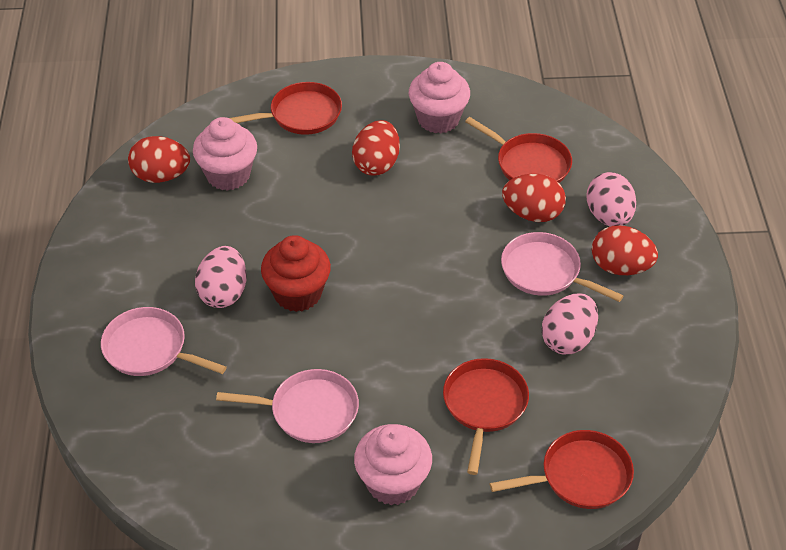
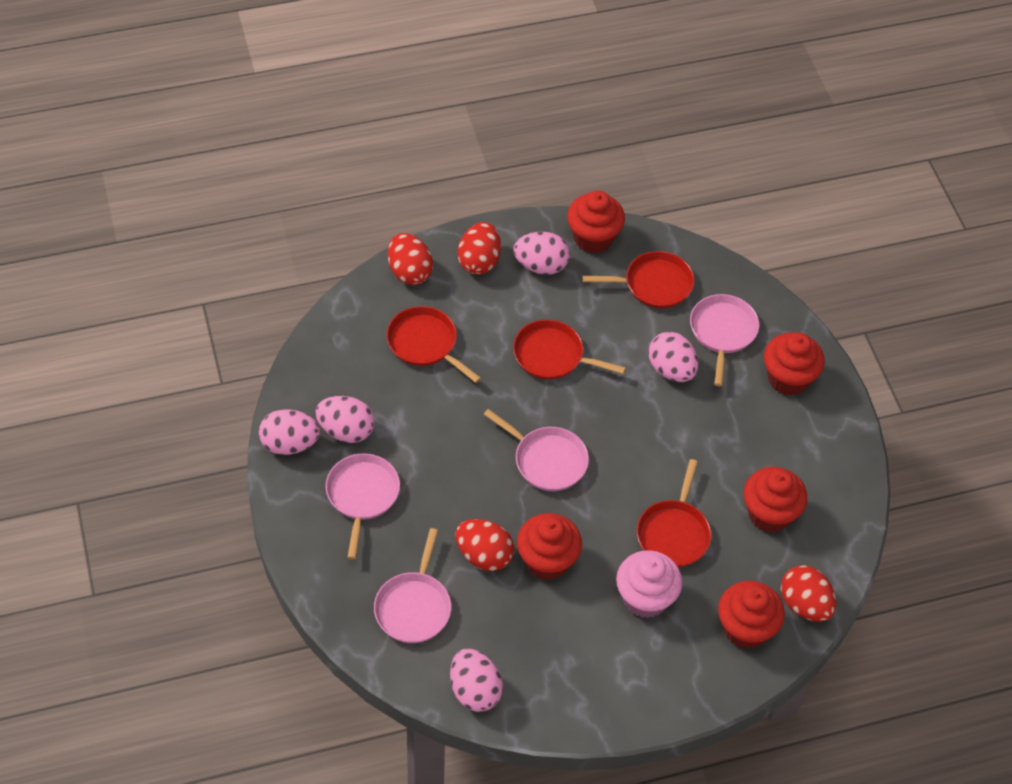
pink cupcake: 3 -> 1
pink egg: 3 -> 5
pink pan: 3 -> 4
red cupcake: 1 -> 5

